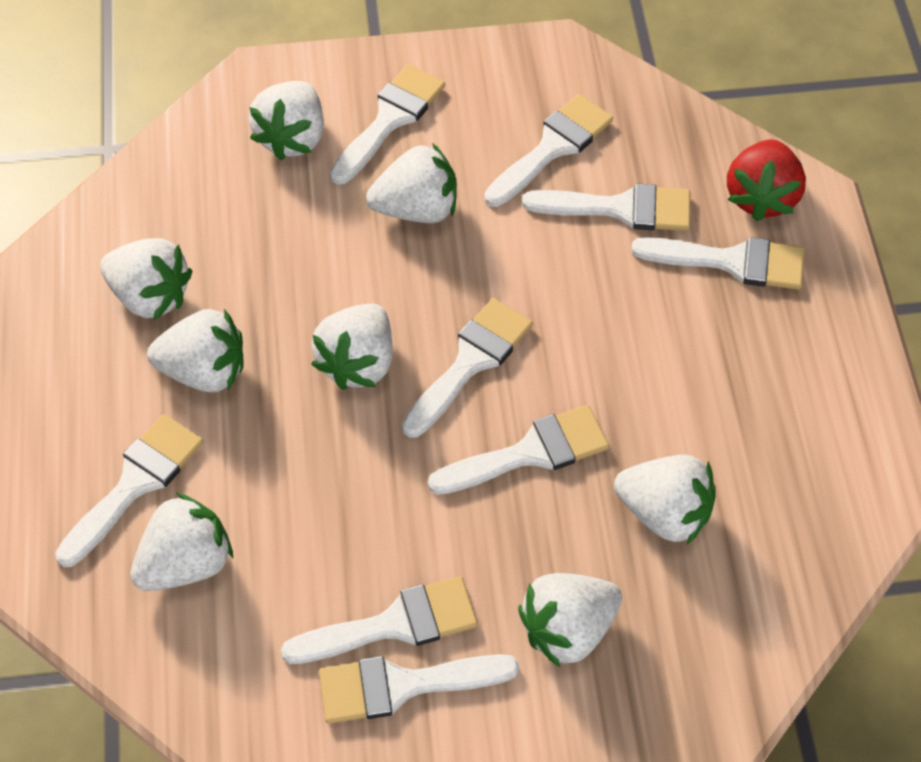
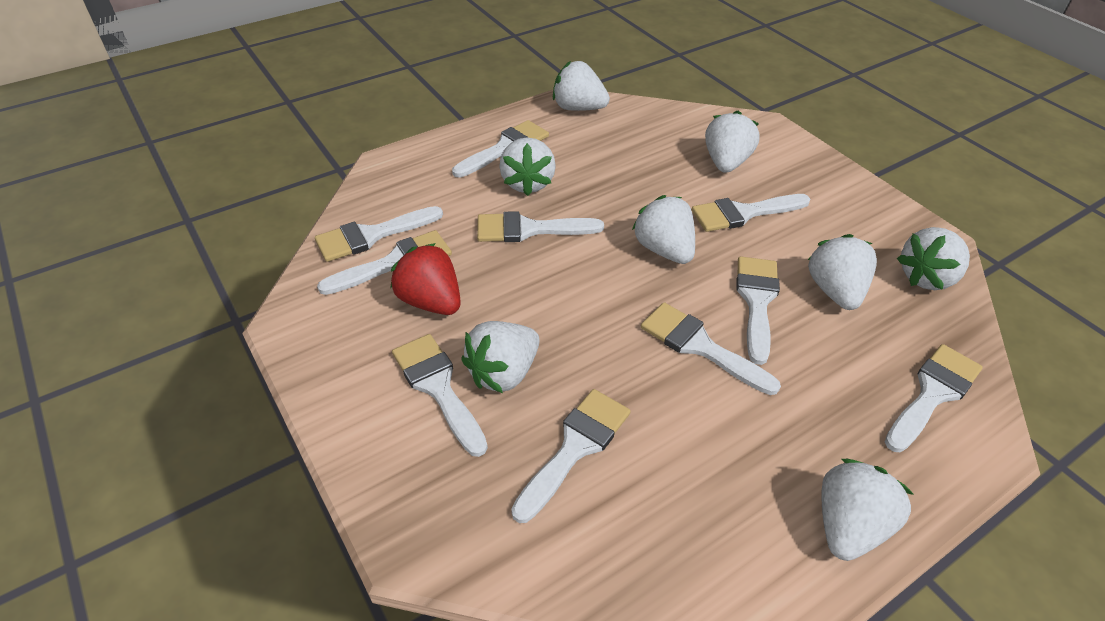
white brush: 9 -> 10

